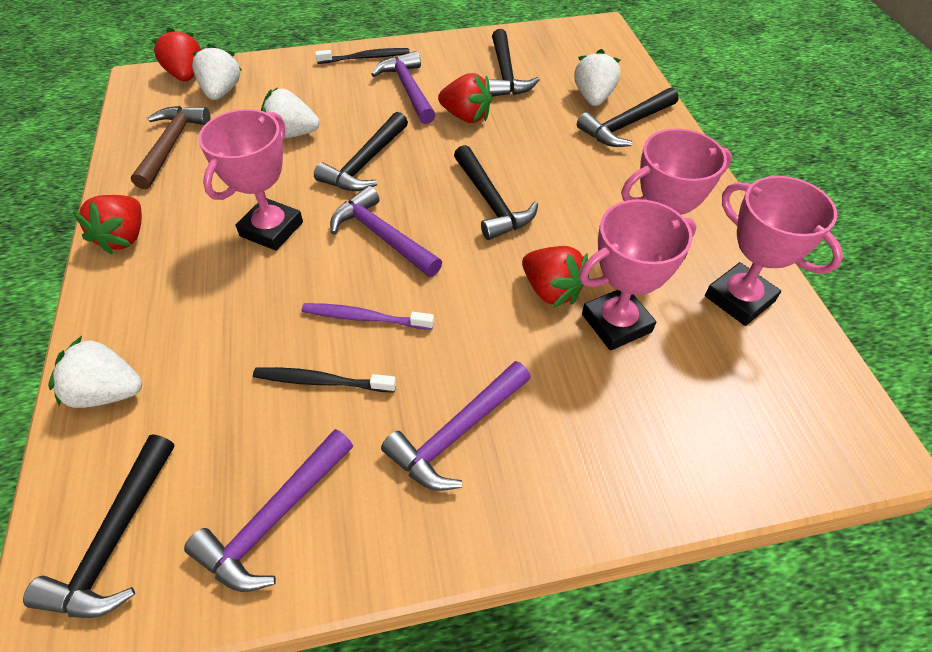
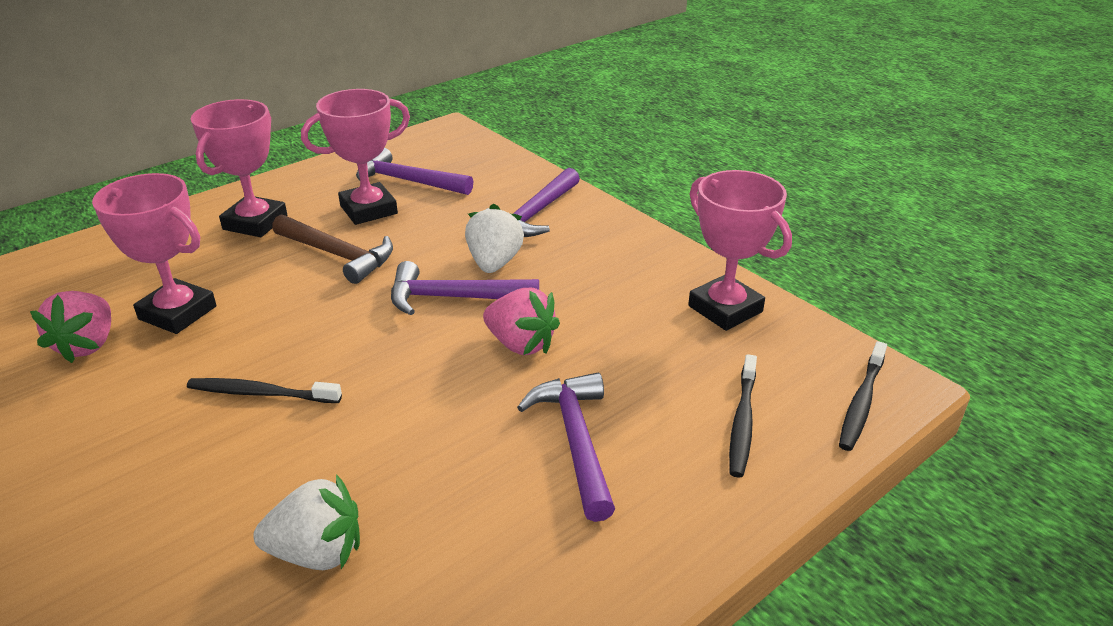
black hammer: 5 -> 0
black toothbrush: 2 -> 3
pink strawberry: 0 -> 2
purple toothbrush: 1 -> 0
red strawberry: 4 -> 0
white strawberry: 4 -> 2

